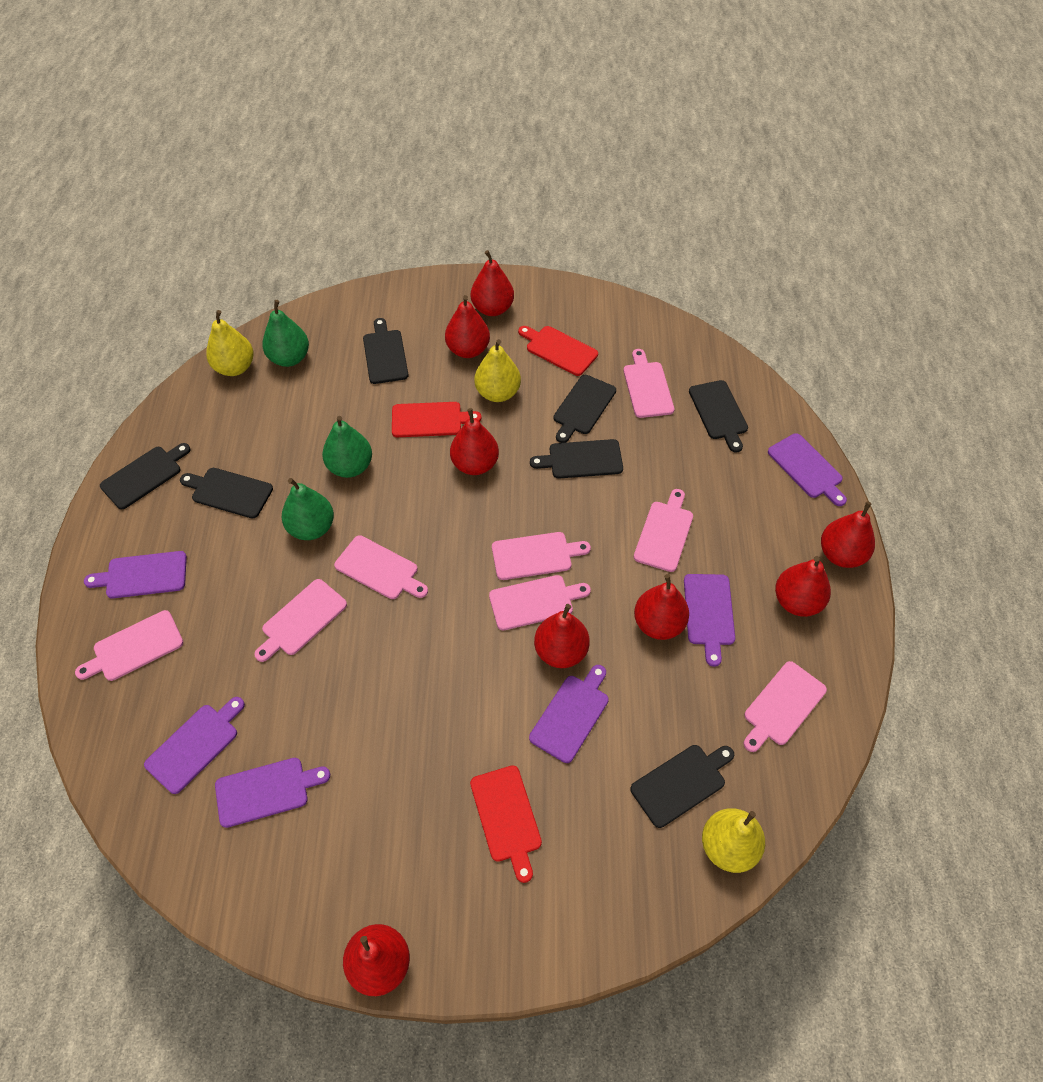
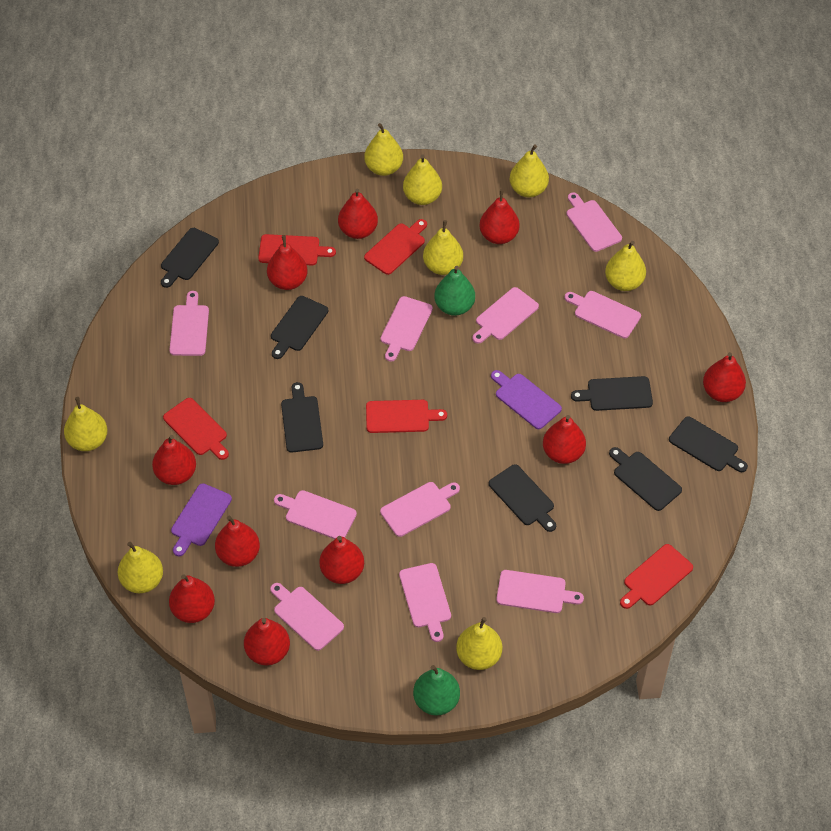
green pear: 3 -> 2
pink cutting board: 8 -> 10
purple cutting board: 6 -> 2
red cutting board: 3 -> 5
red pear: 8 -> 10
yellow pear: 3 -> 8

